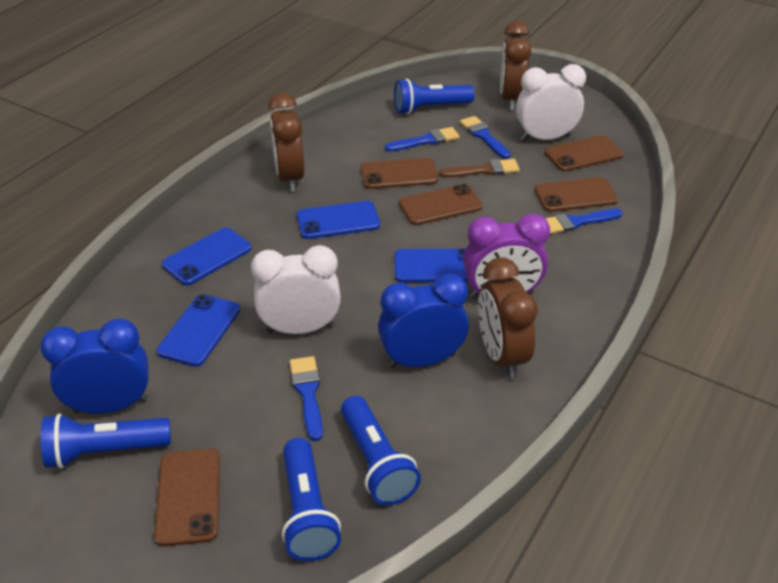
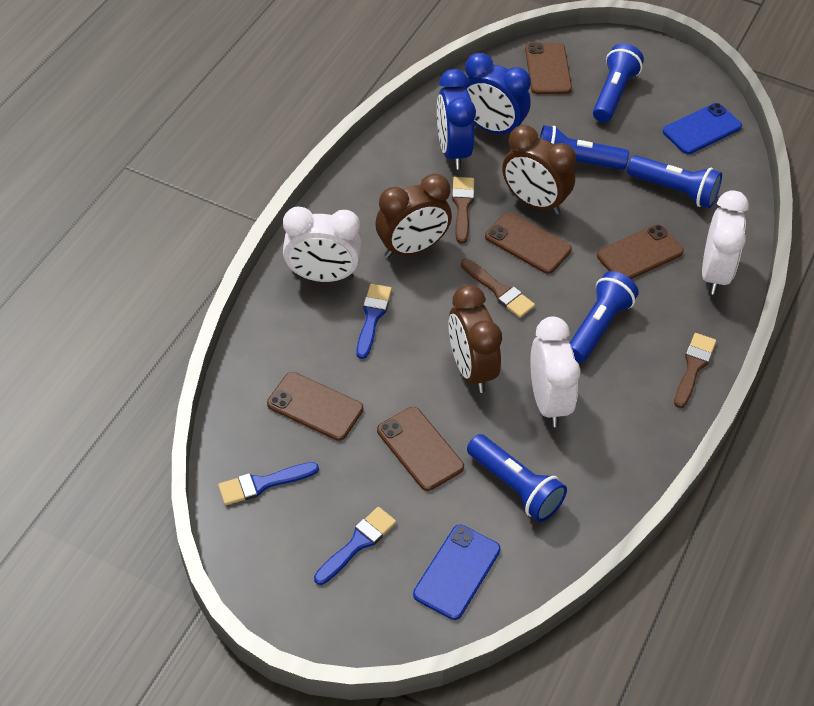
blue brush: 4 -> 3
blue flashlight: 4 -> 5
blue phone: 4 -> 2
brown brush: 1 -> 3
purple clock: 1 -> 0
white clock: 2 -> 3

